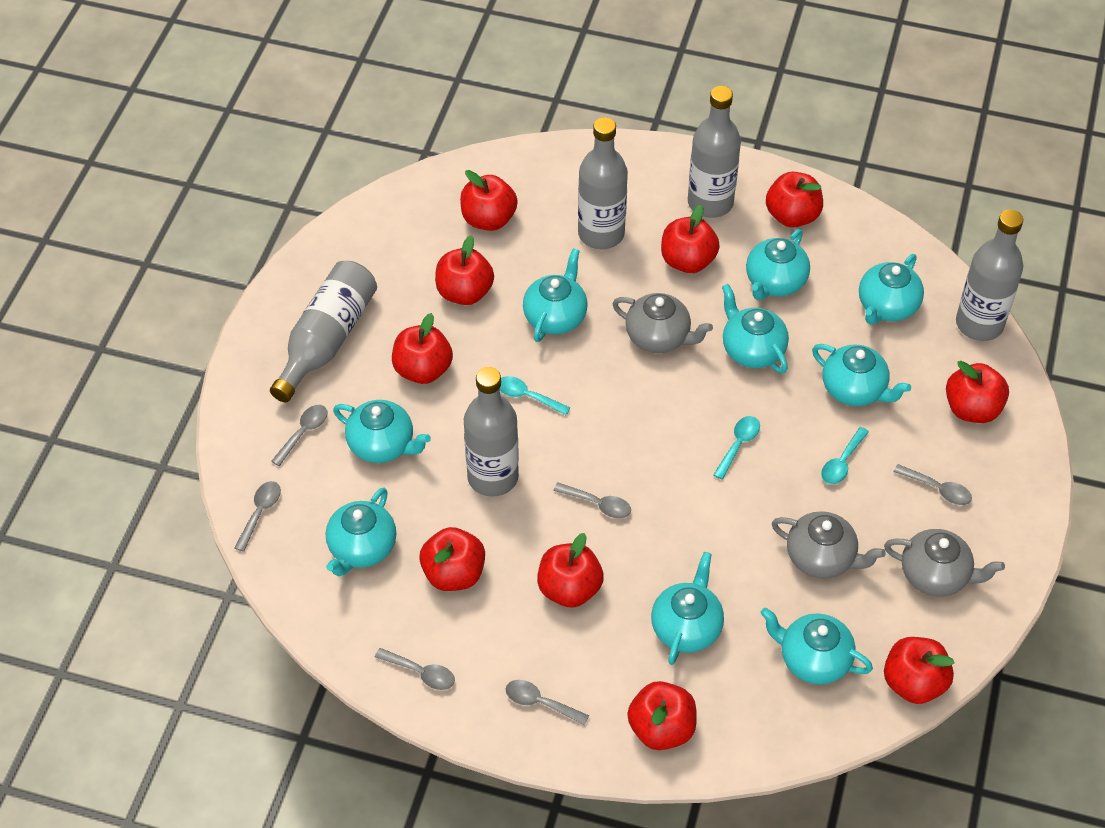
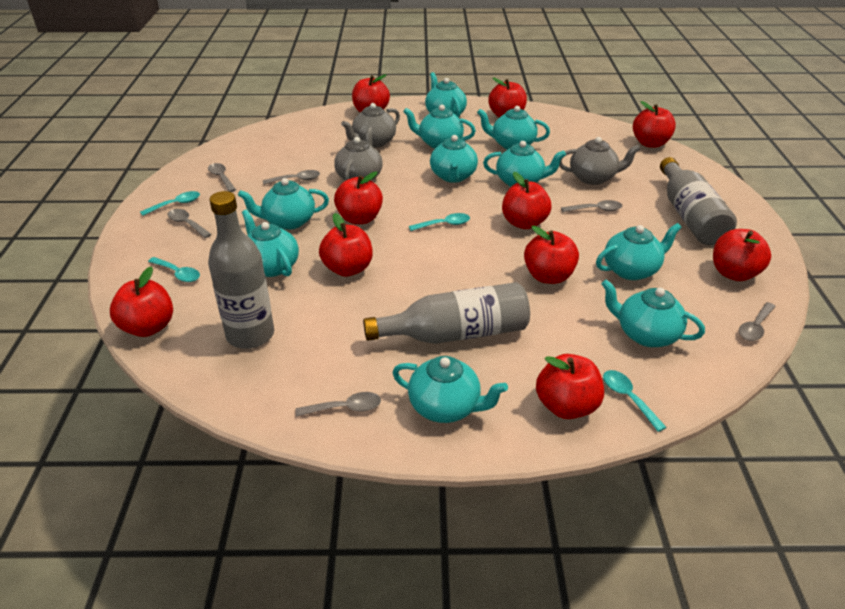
grey bottle: 5 -> 3
turquoise spoon: 3 -> 4
turquoise teapot: 9 -> 10

